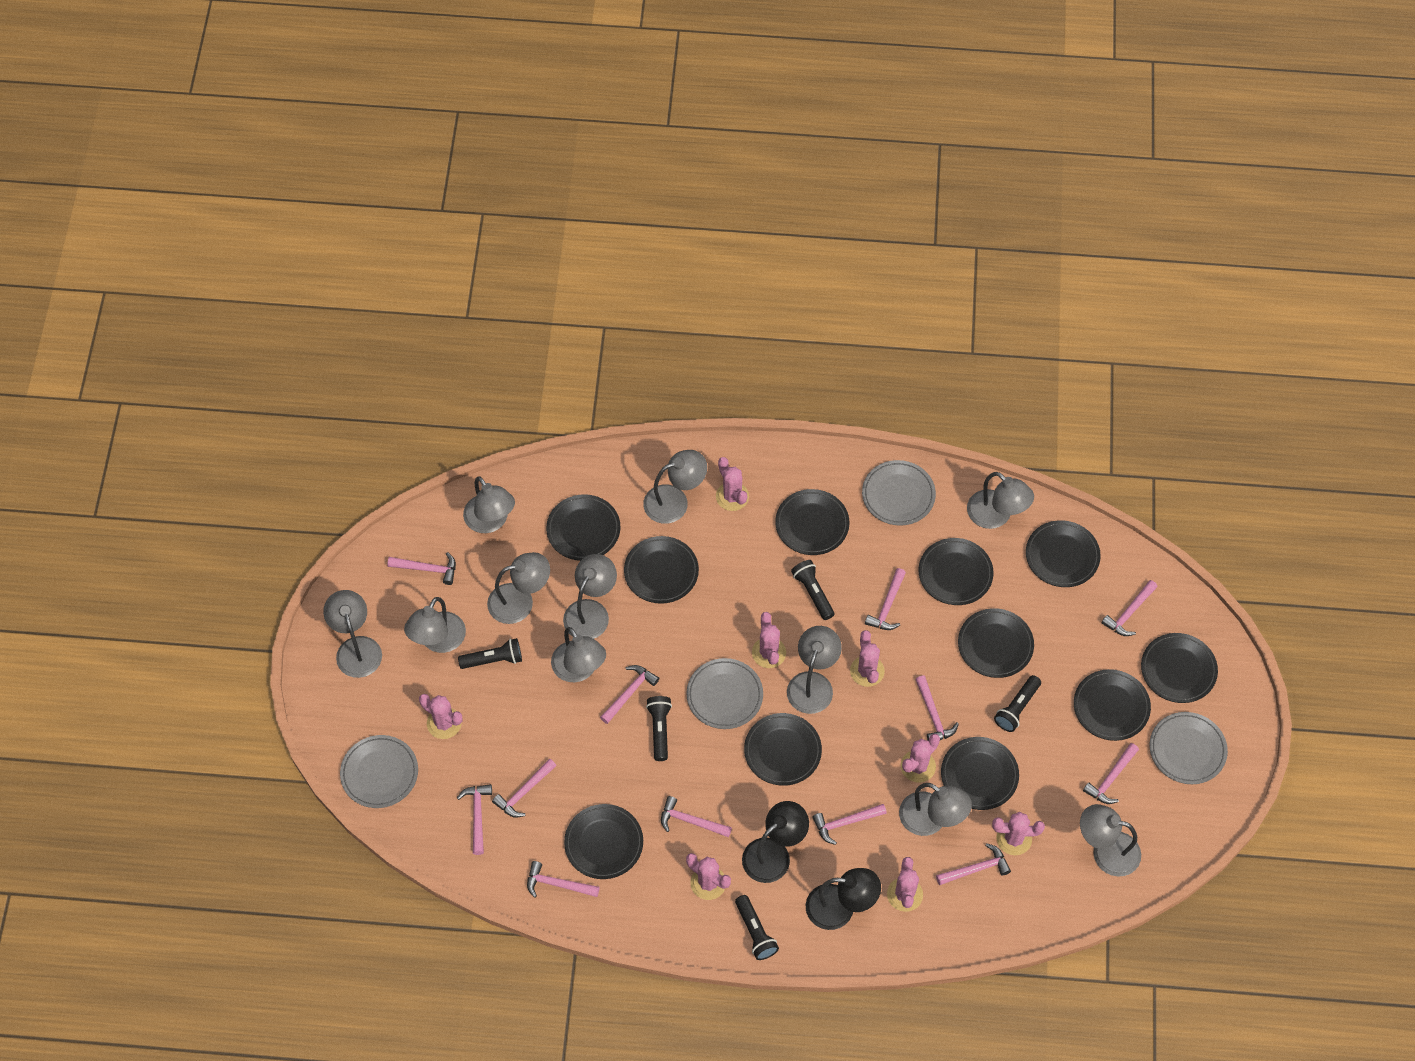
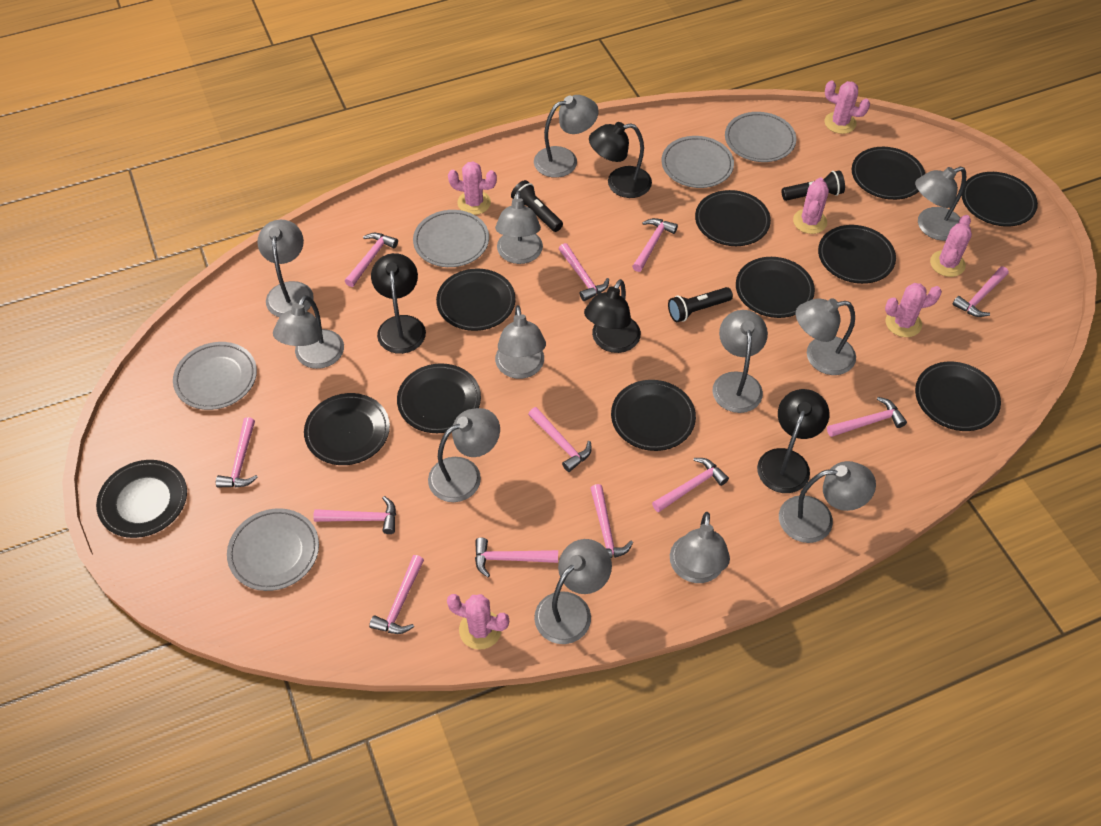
black flashlight: 5 -> 3
black lamp: 2 -> 4
grey lamp: 11 -> 12
grey plate: 4 -> 5
pink cactus: 8 -> 6

